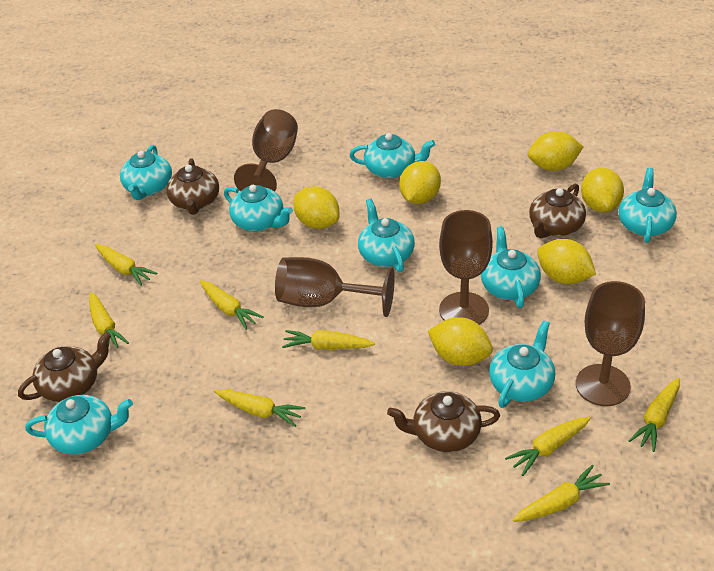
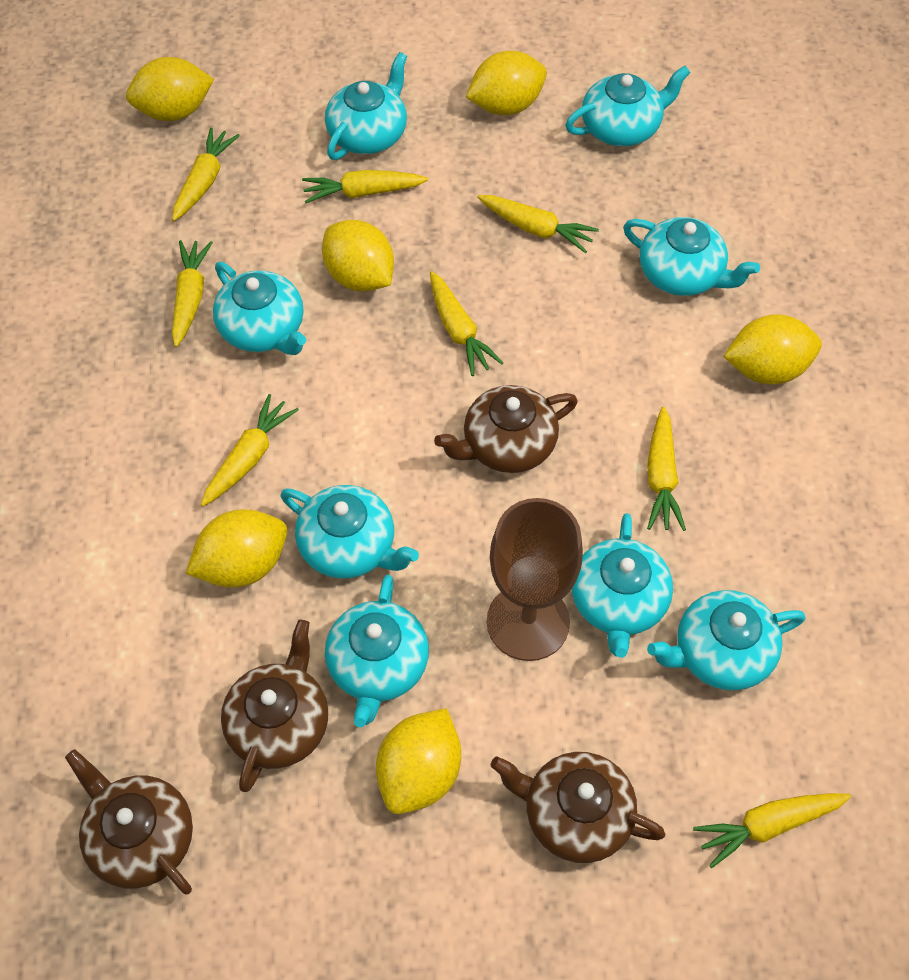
brown goblet: 4 -> 1

